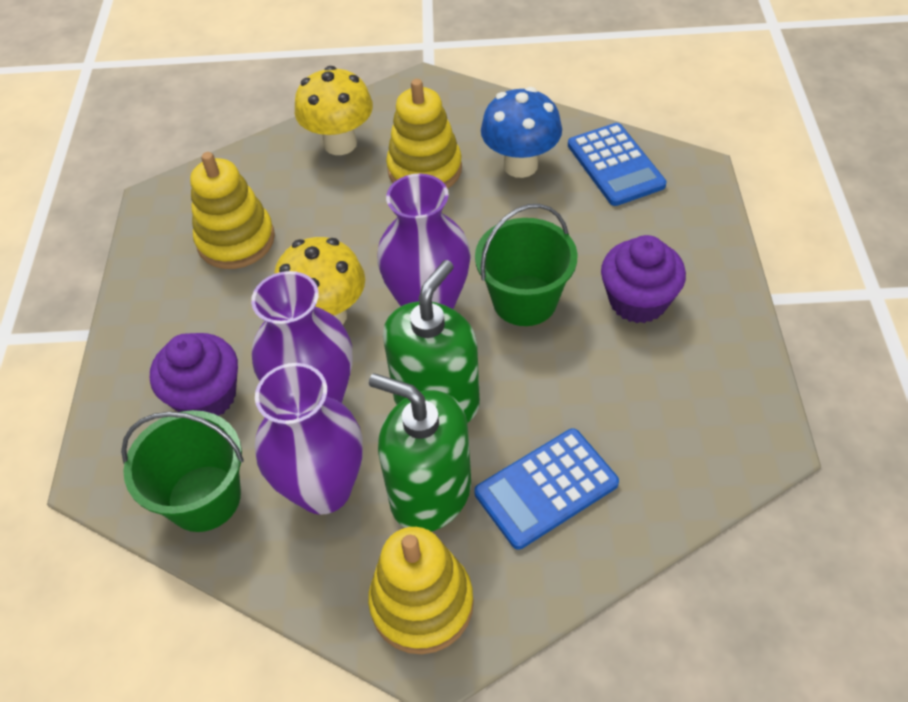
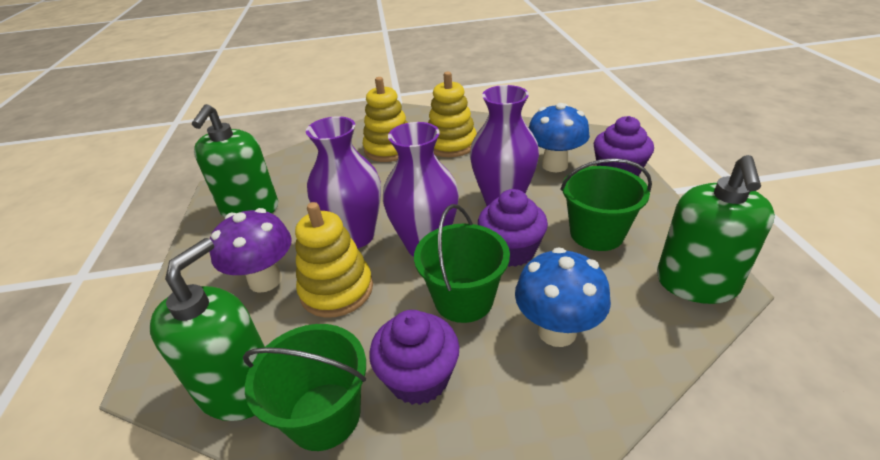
blue calculator: 2 -> 0
blue mushroom: 1 -> 2
green bucket: 2 -> 3
green soap dispenser: 2 -> 3
purple cupcake: 2 -> 3
purple mushroom: 0 -> 1
yellow mushroom: 2 -> 0

